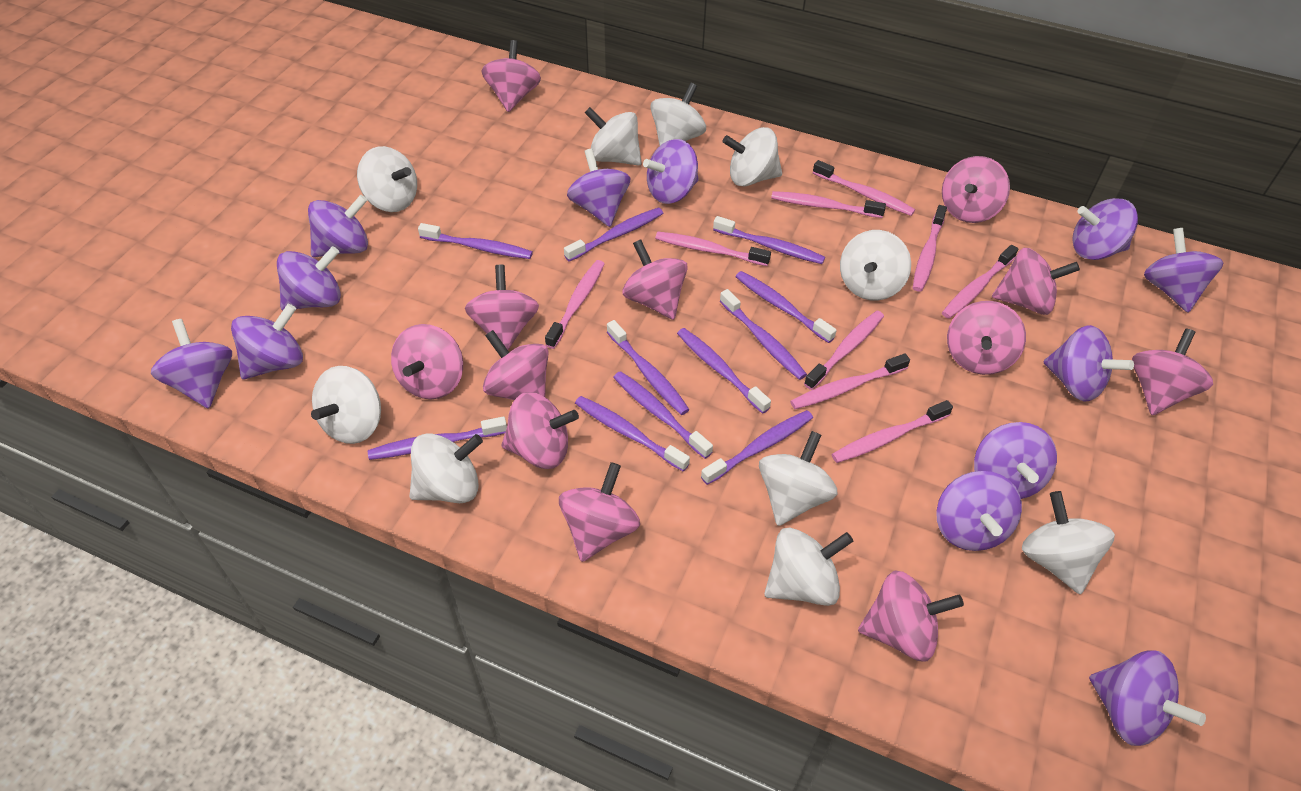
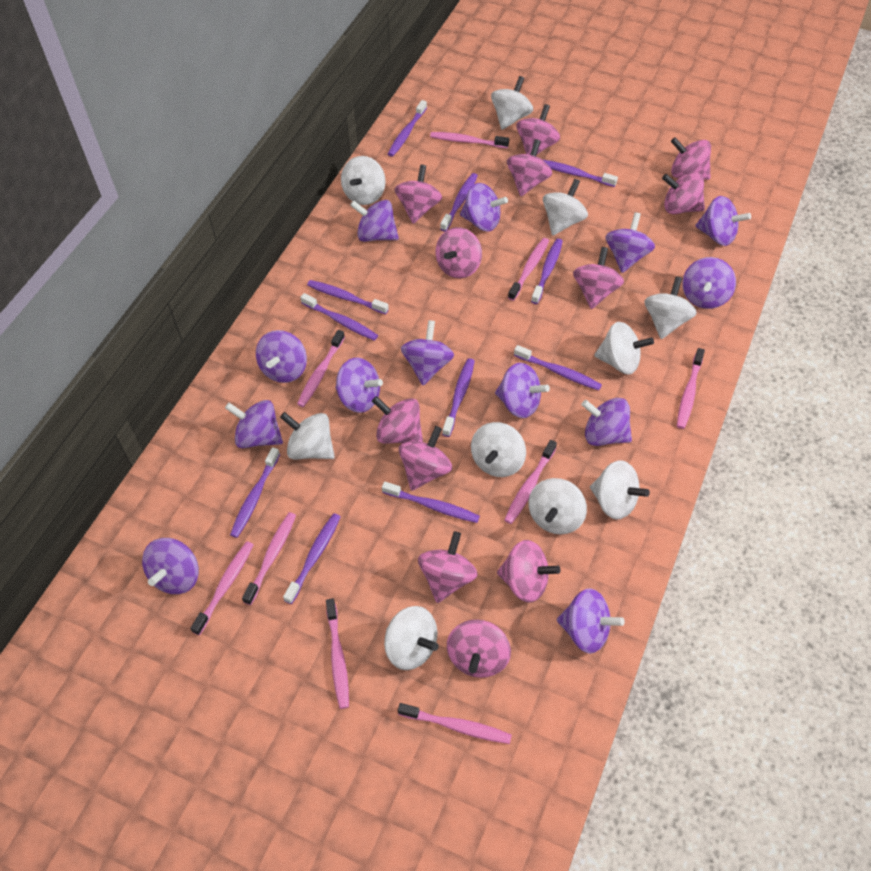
purple spinning top: 12 -> 13

